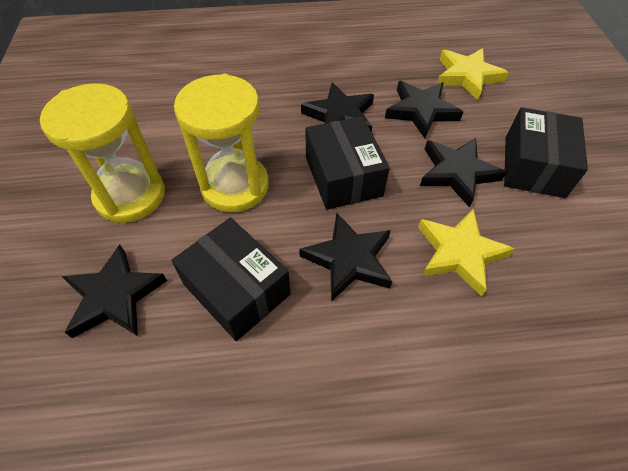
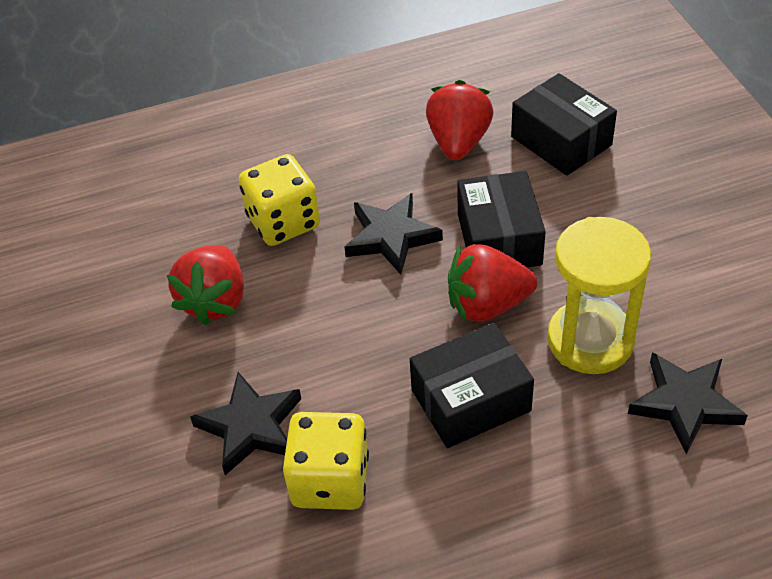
black star: 5 -> 3
red strawberry: 0 -> 3
yellow dice: 0 -> 2
yellow hourglass: 2 -> 1
yellow star: 2 -> 0

